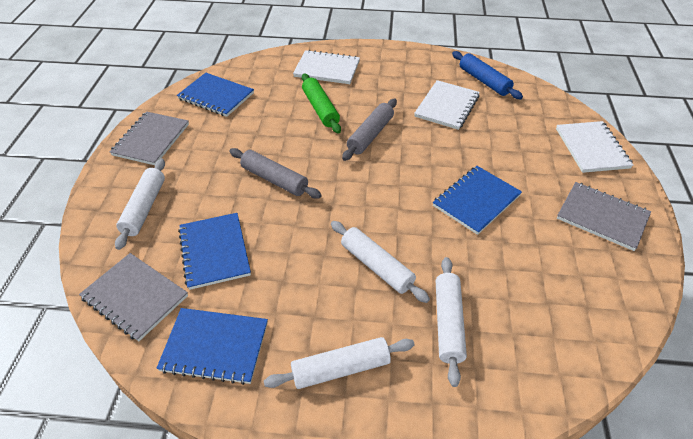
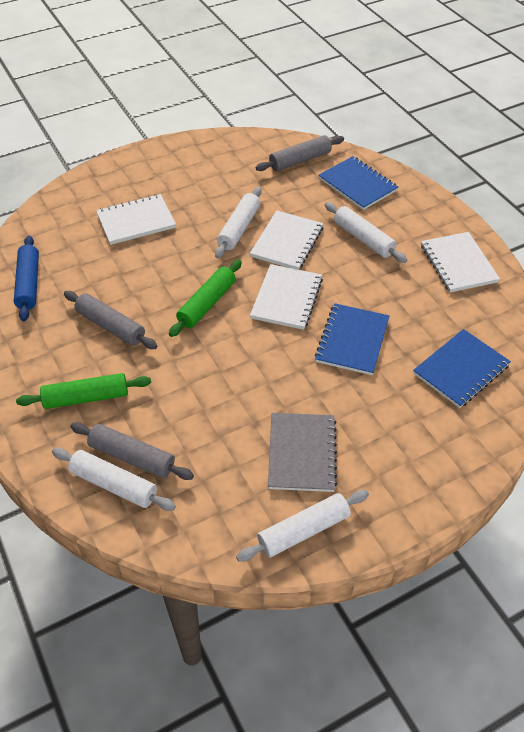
blue notebook: 4 -> 3
green rolling pin: 1 -> 2
grey notebook: 3 -> 1
grey rolling pin: 2 -> 3
white notebook: 3 -> 4

